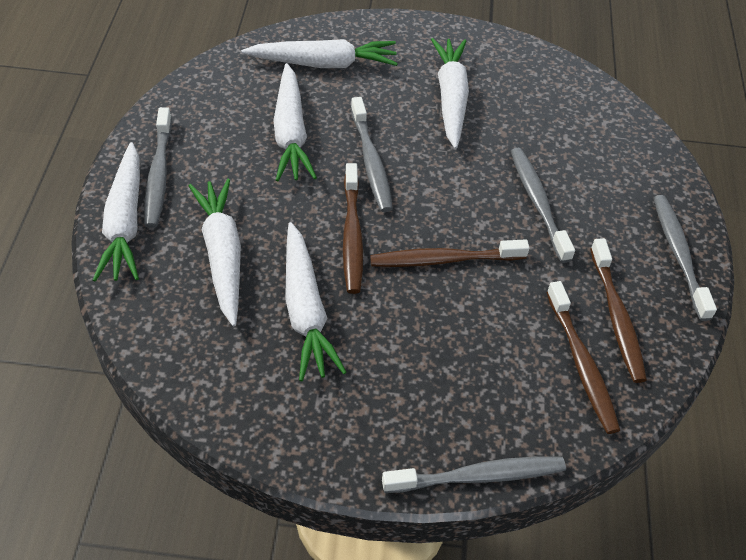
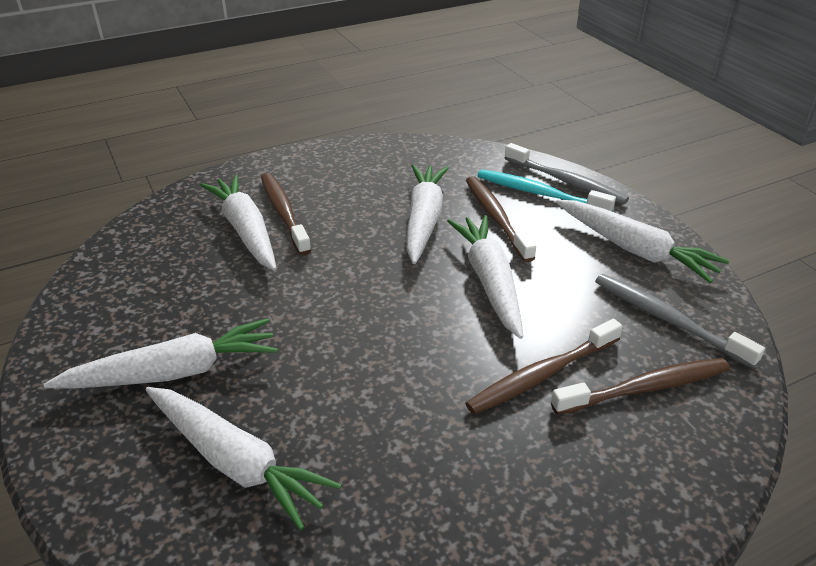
grey toothbrush: 5 -> 2
turquoise toothbrush: 0 -> 1

